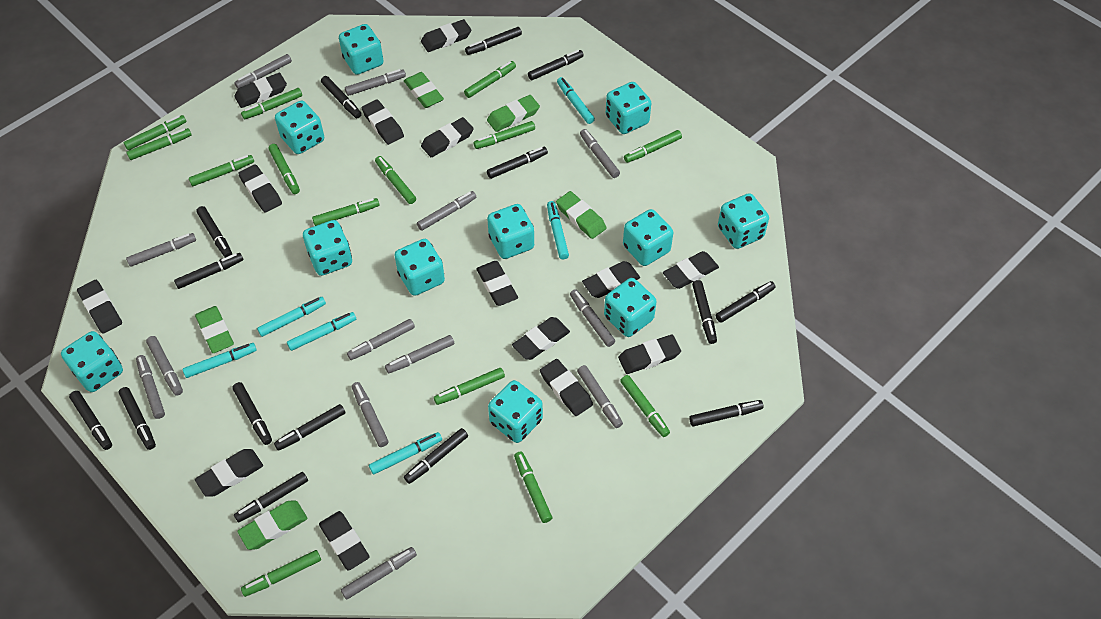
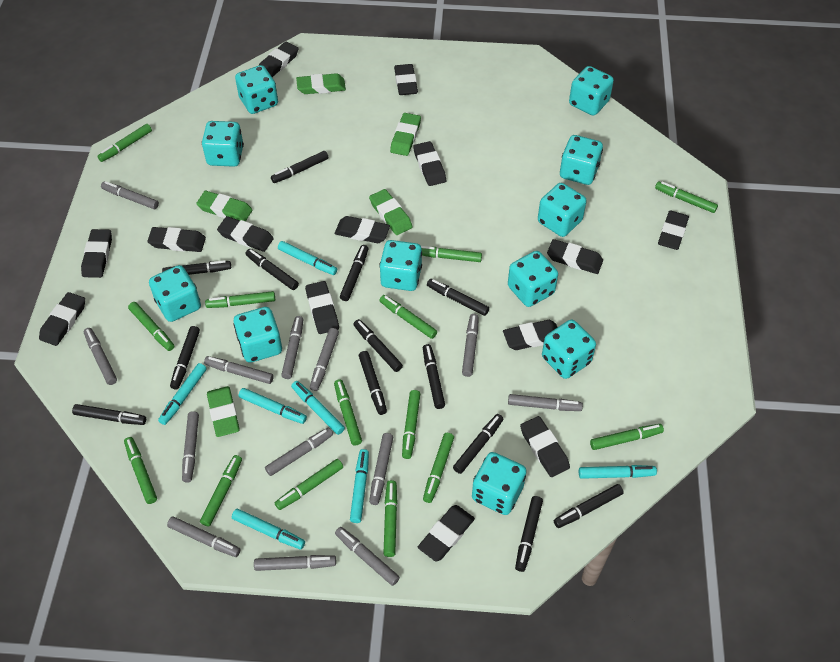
black marker: 15 -> 13
turquoise marker: 6 -> 7

